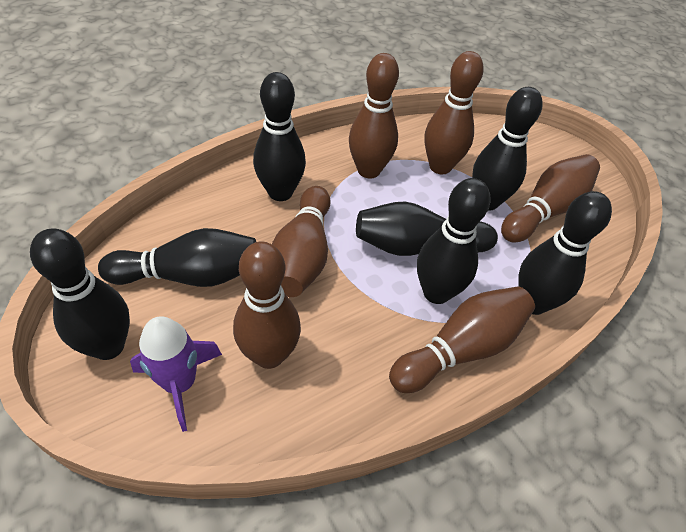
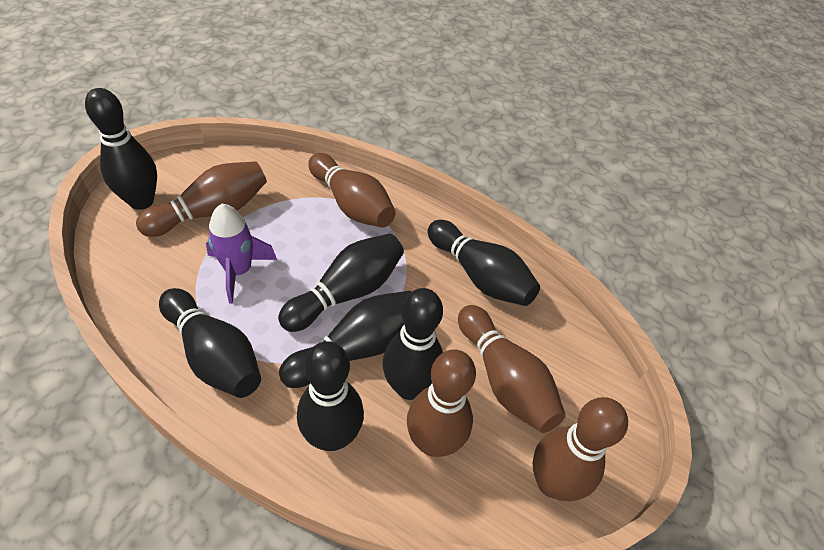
brown bowling pin: 6 -> 5

